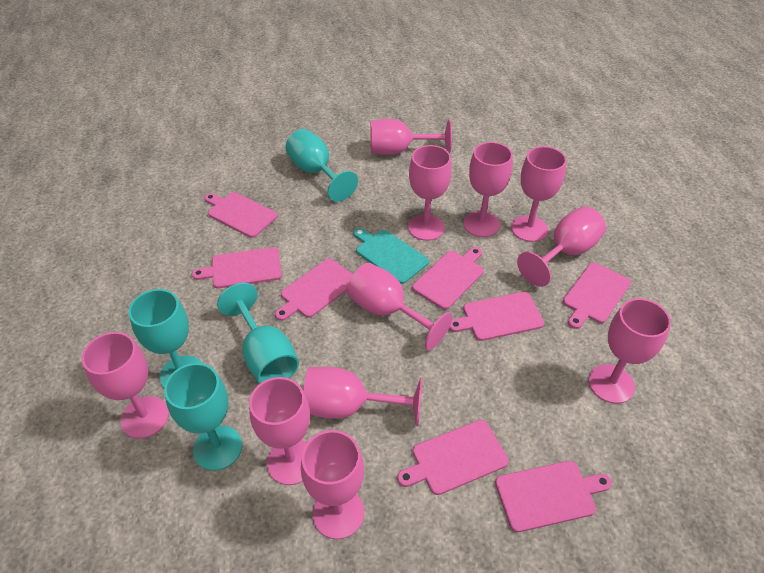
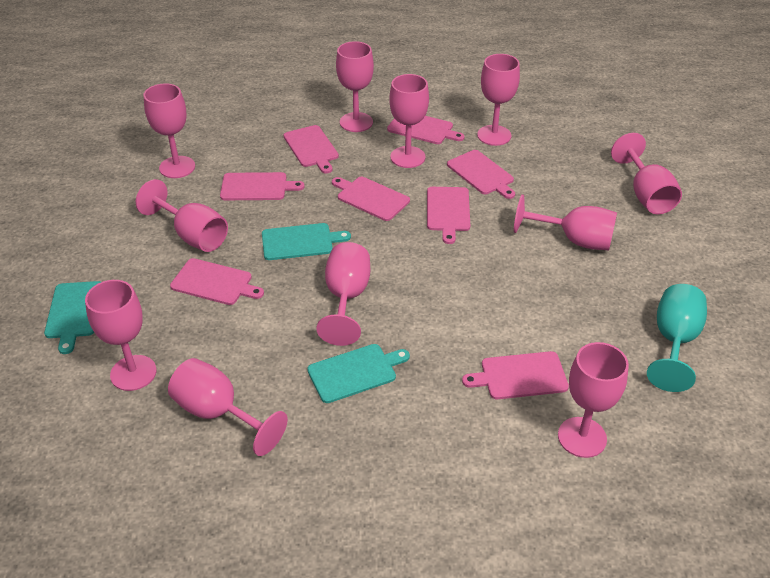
turquoise cutting board: 1 -> 3
turquoise goblet: 4 -> 1

